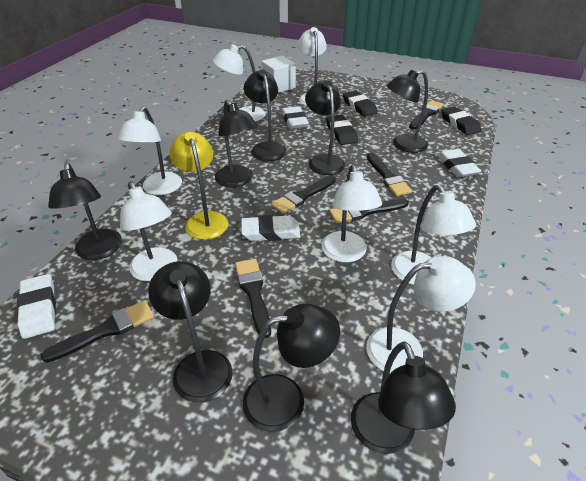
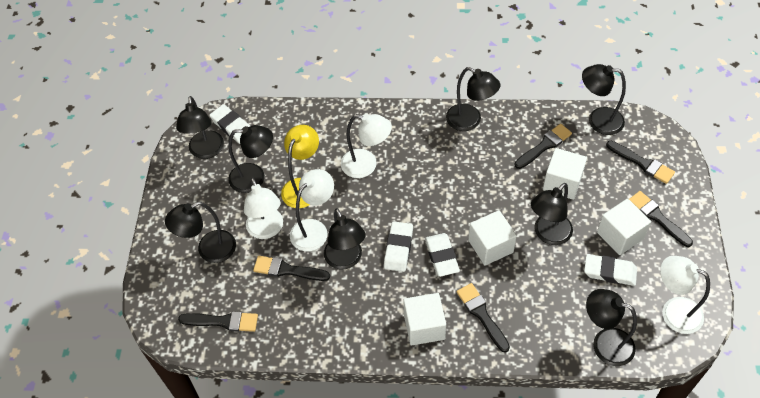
black eraser: 3 -> 0
white cube: 1 -> 4
white lamp: 7 -> 4

